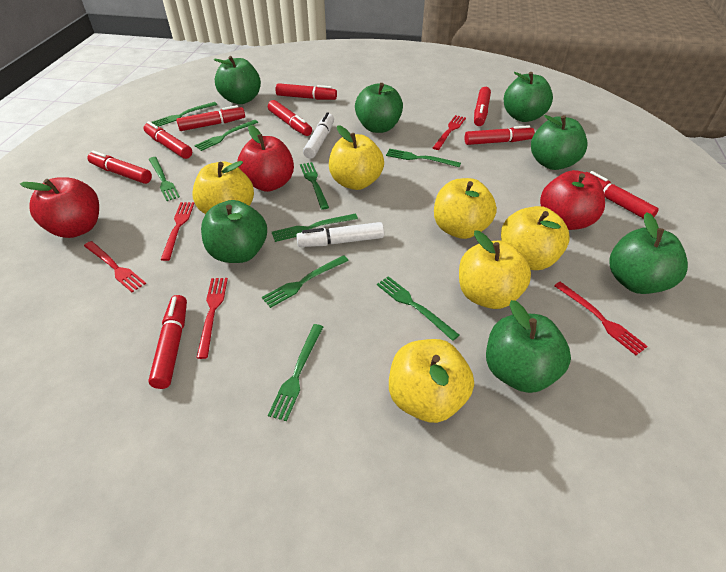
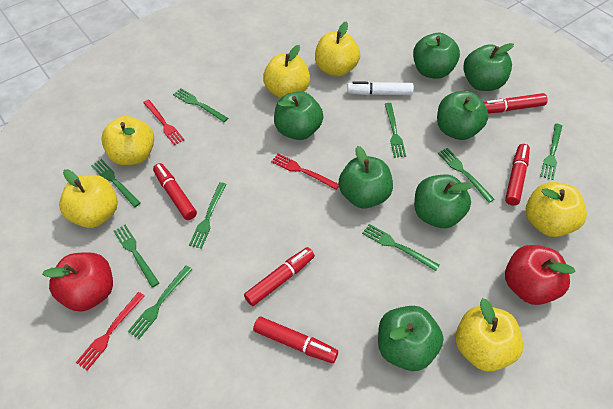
red apple: 3 -> 2
red fork: 5 -> 3
red marker: 9 -> 5
white marker: 2 -> 1

